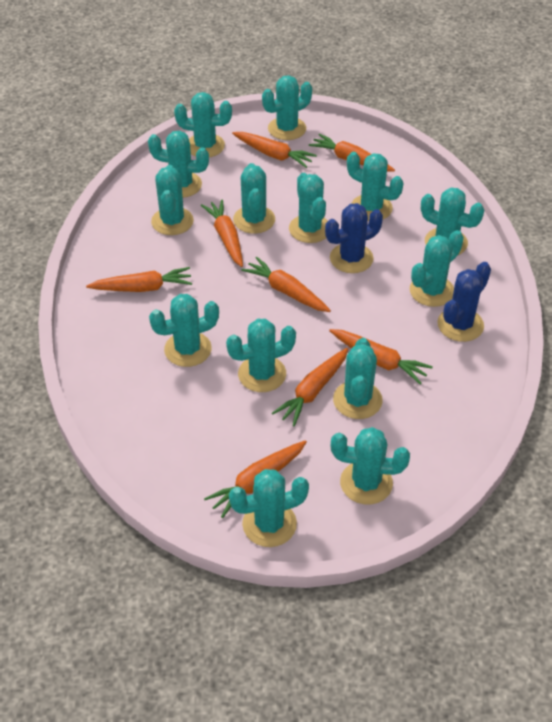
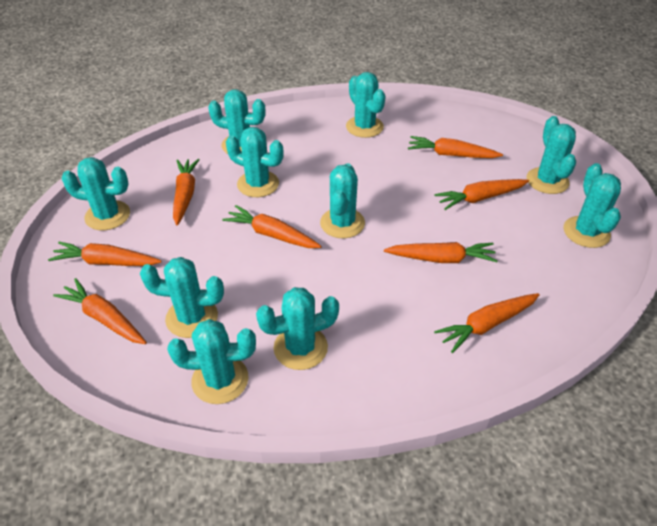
blue cactus: 2 -> 0
turquoise cactus: 14 -> 10

